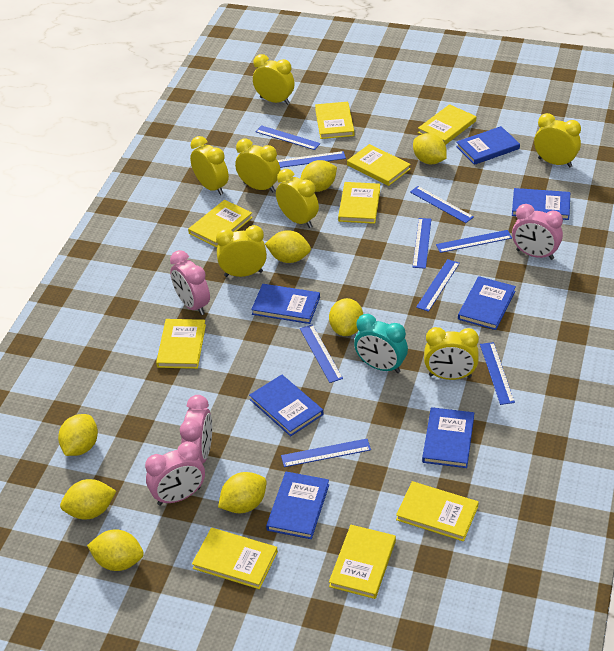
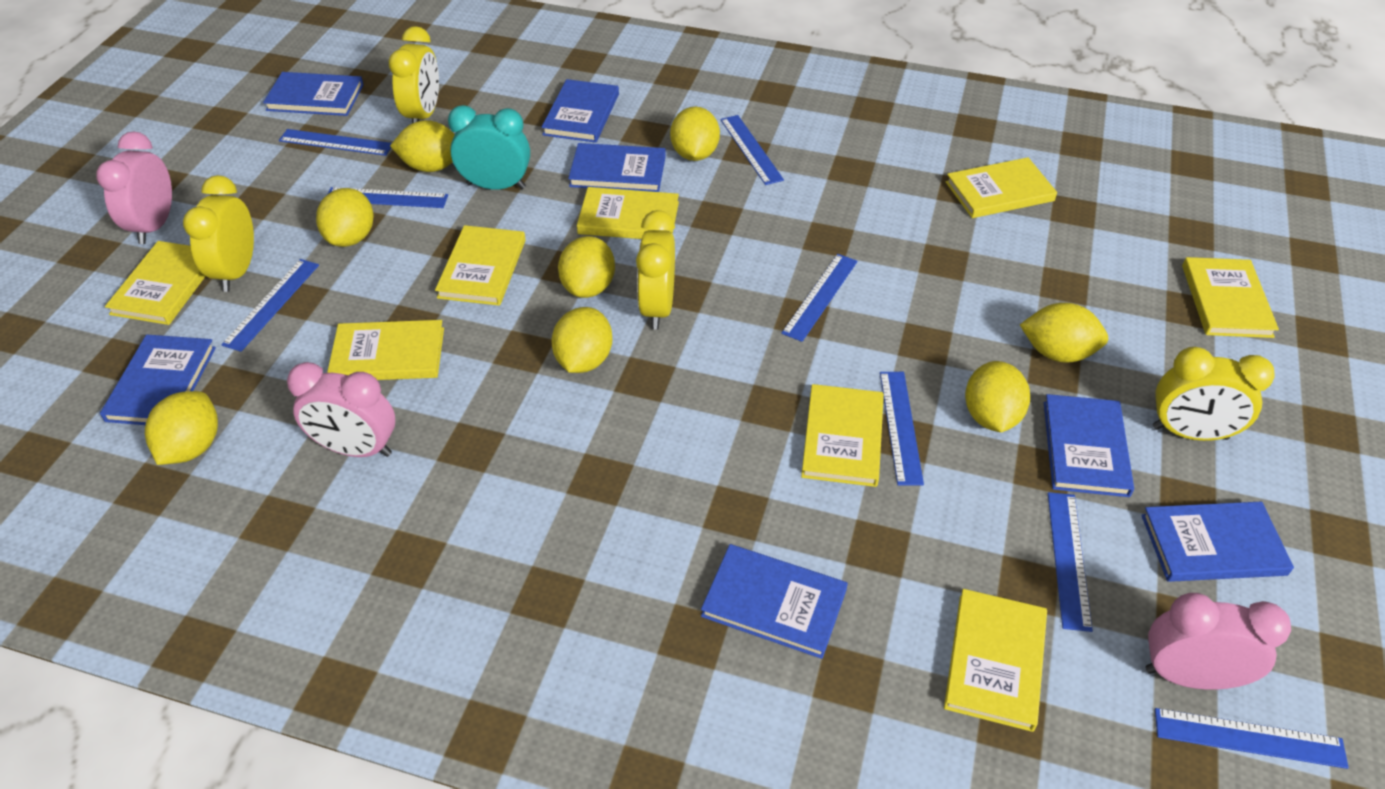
blue ruler: 9 -> 8
pink clock: 4 -> 3
yellow book: 9 -> 8
yellow clock: 7 -> 4

